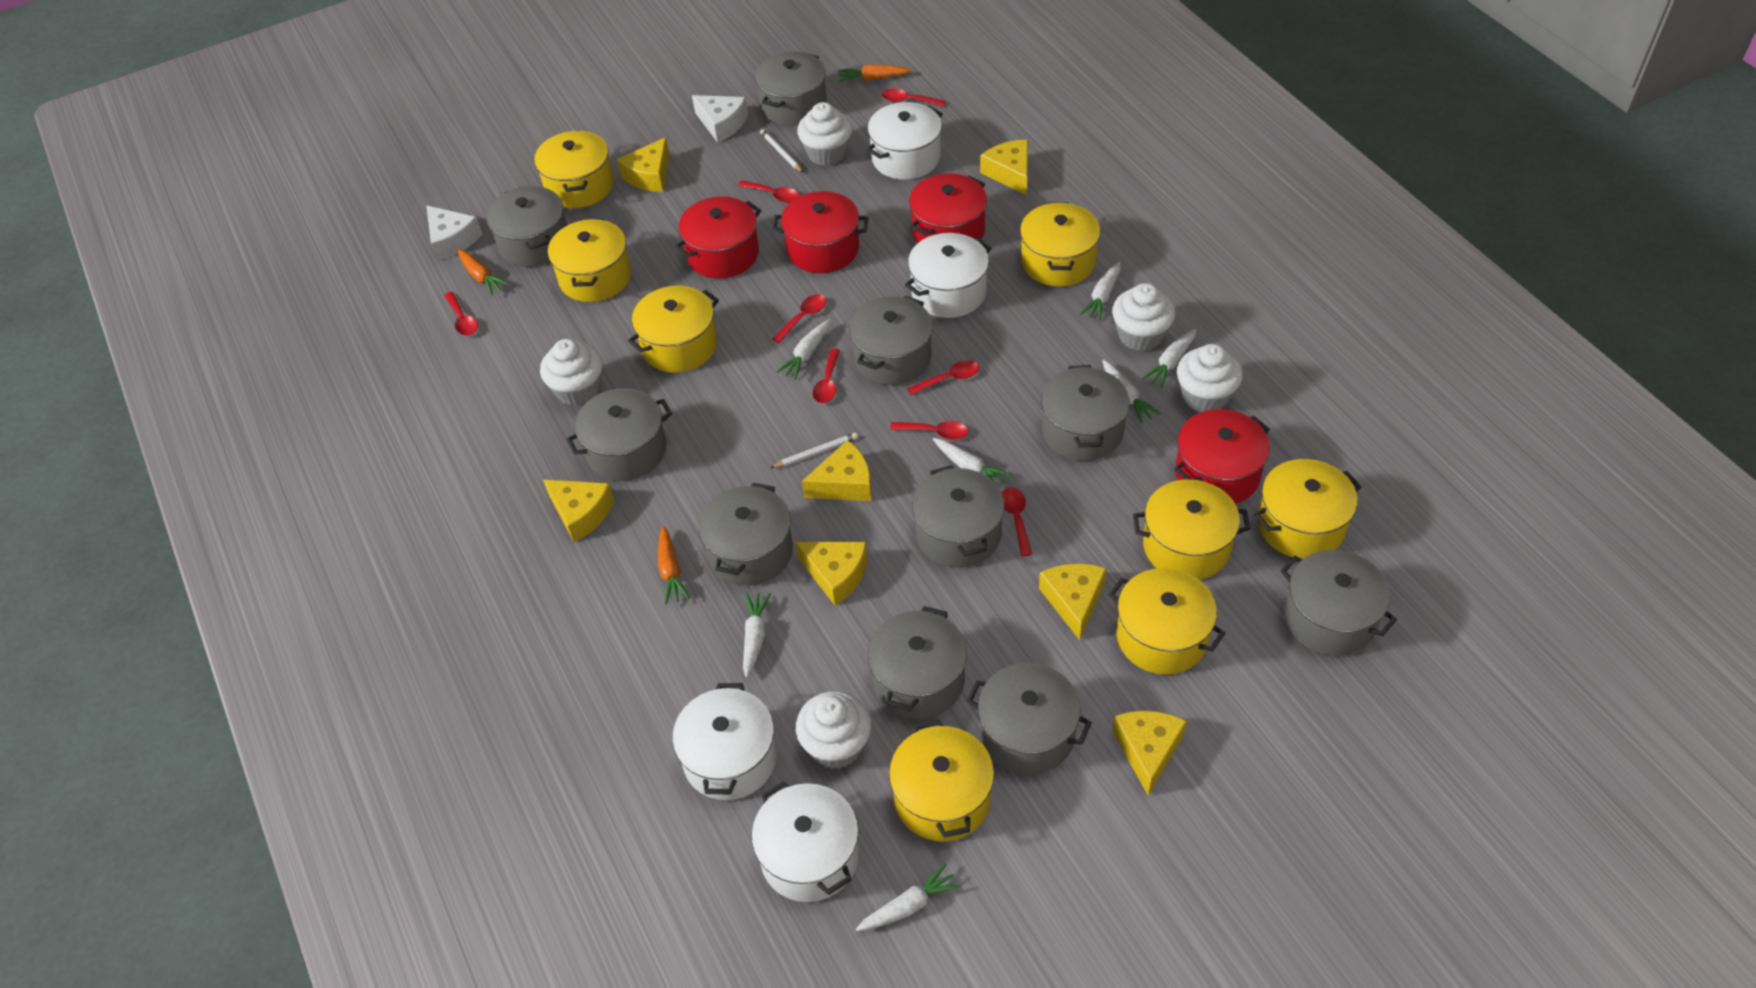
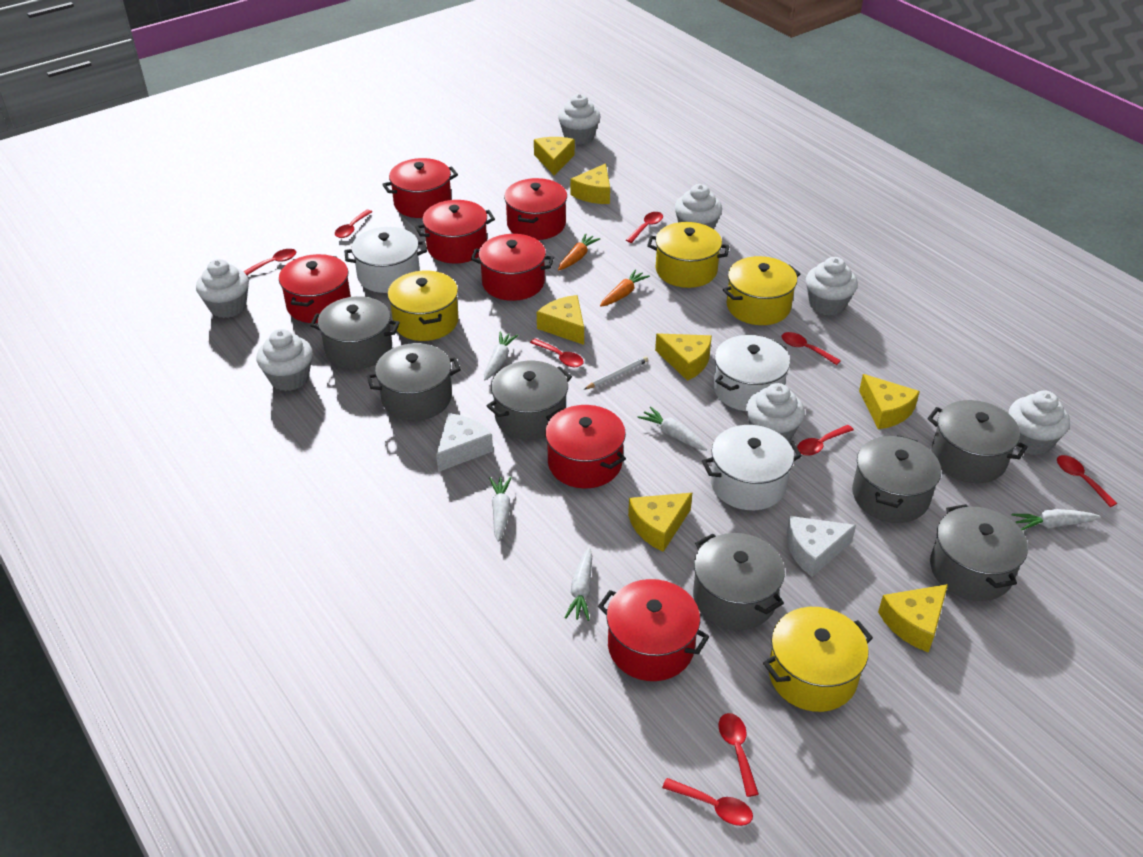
grey pot: 10 -> 7
orange carrot: 3 -> 2
red pot: 4 -> 7
red spoon: 8 -> 9
white carrot: 7 -> 5
white cupcake: 5 -> 7
white pencil: 2 -> 1
white pot: 4 -> 3
yellow pot: 8 -> 4

